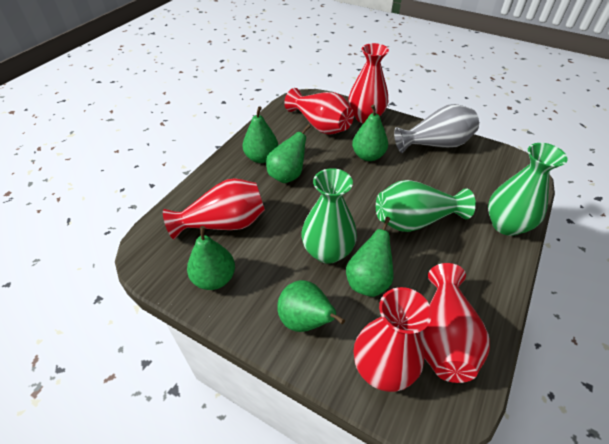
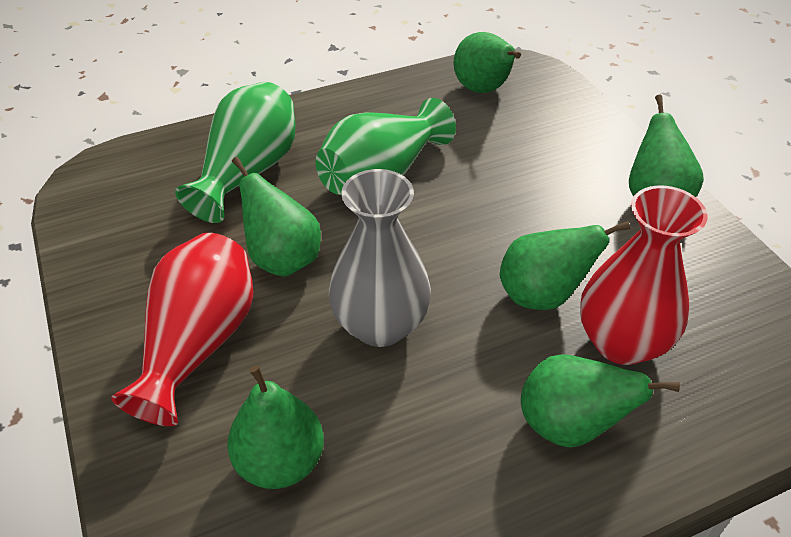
green vase: 3 -> 2
red vase: 5 -> 2

